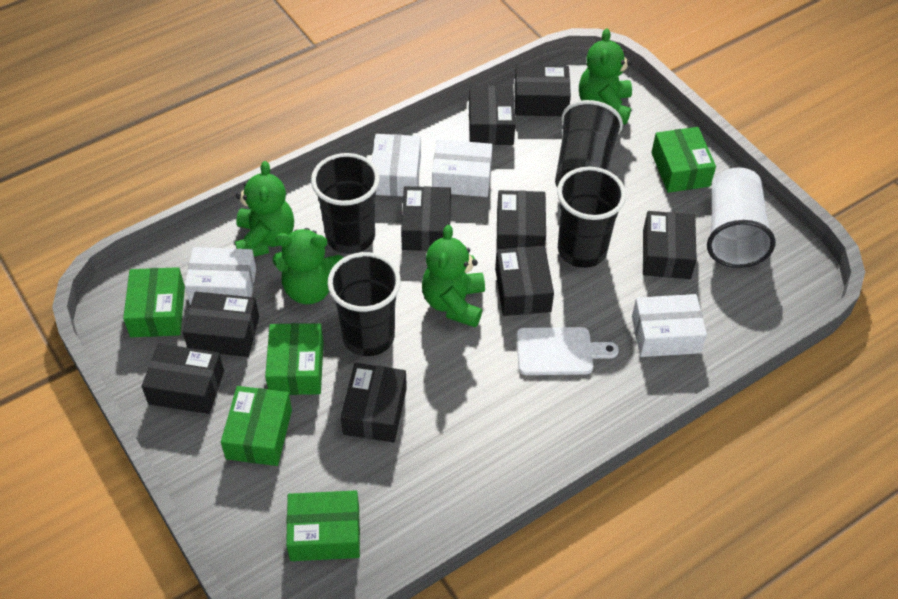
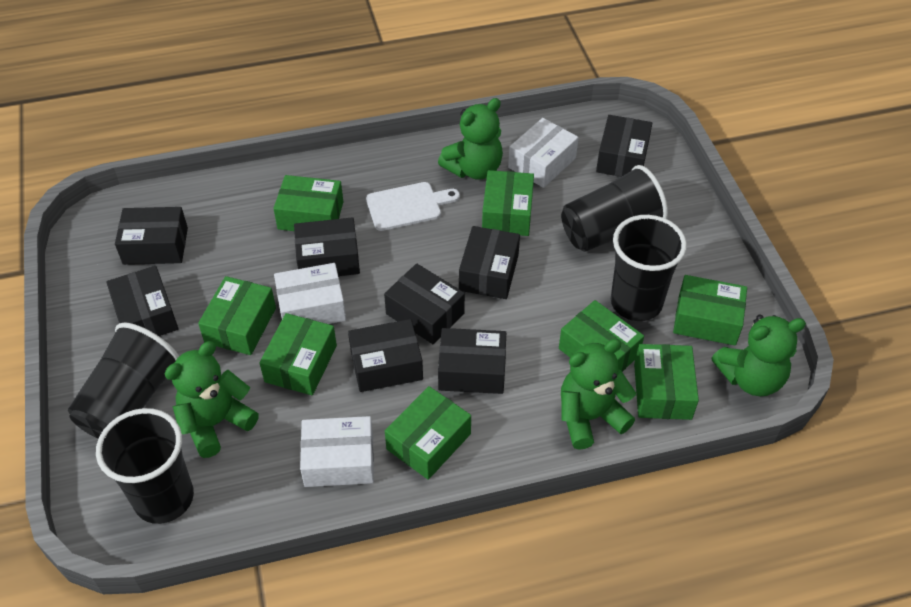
black box: 9 -> 8
green box: 5 -> 8
white box: 4 -> 3
white cup: 1 -> 0

